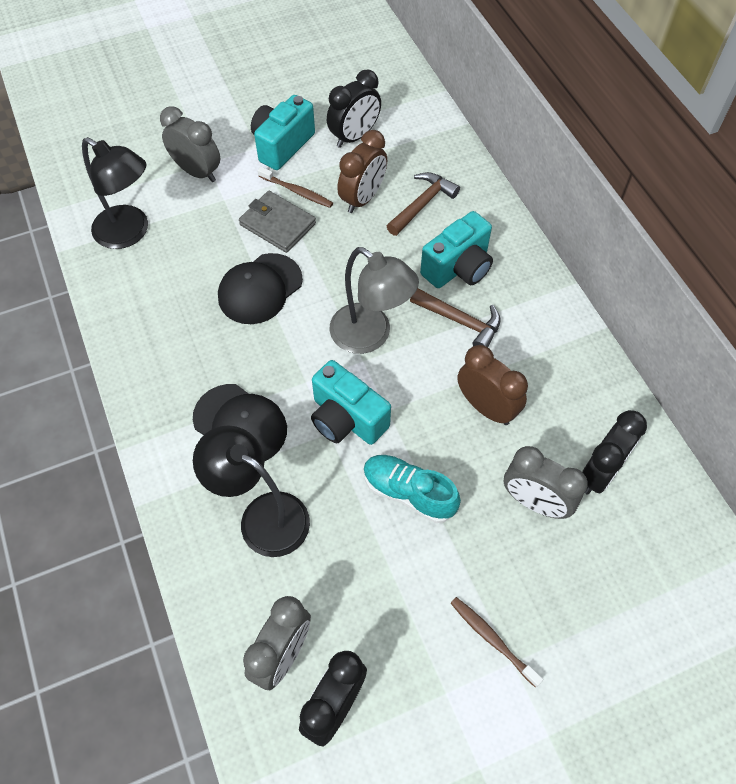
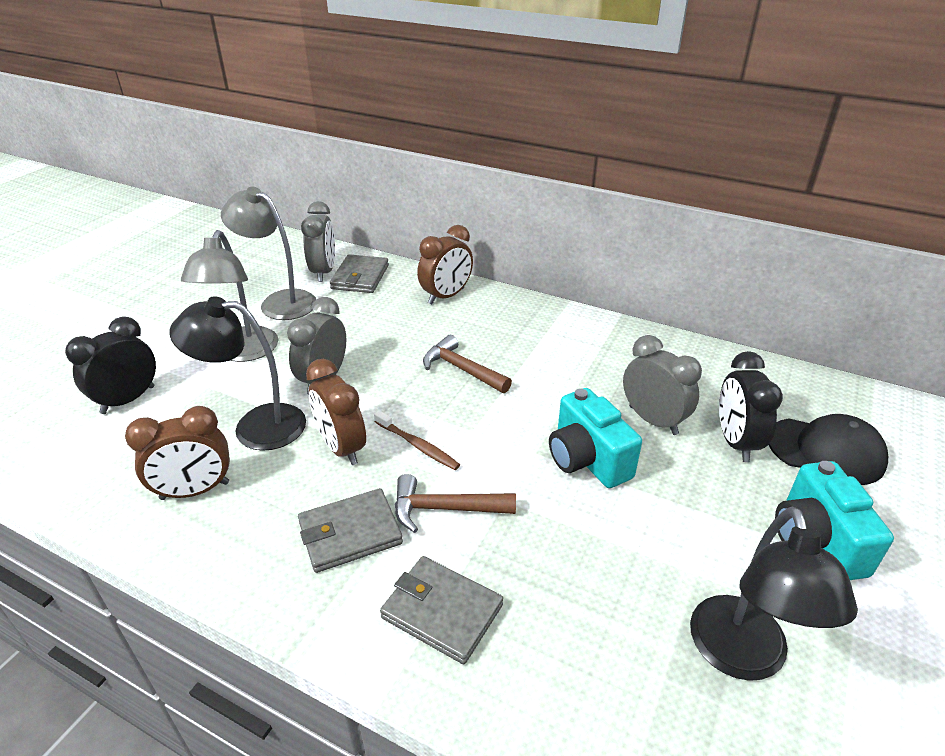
black cap: 2 -> 1
black clock: 3 -> 2
brown clock: 2 -> 3
brown toothbrush: 2 -> 1
grey lamp: 1 -> 2
grey wallet: 1 -> 3
turquoise camera: 3 -> 2
turquoise shoe: 1 -> 0

